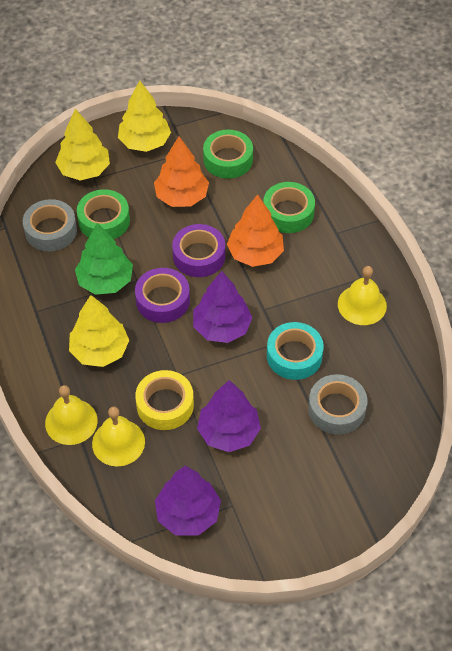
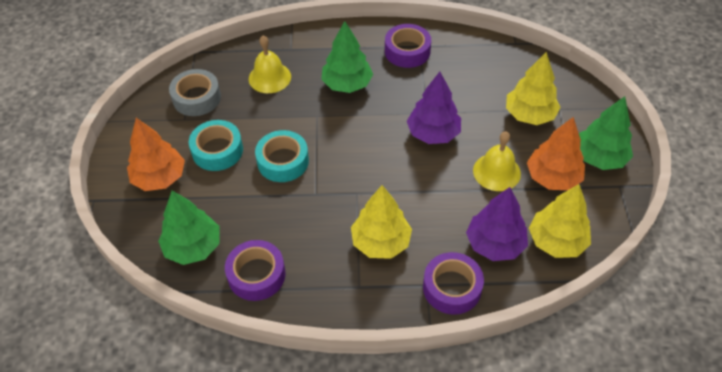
green tape: 3 -> 0
green tree: 1 -> 3
grey tape: 2 -> 1
purple tape: 2 -> 3
purple tree: 3 -> 2
turquoise tape: 1 -> 2
yellow bell: 3 -> 2
yellow tape: 1 -> 0

